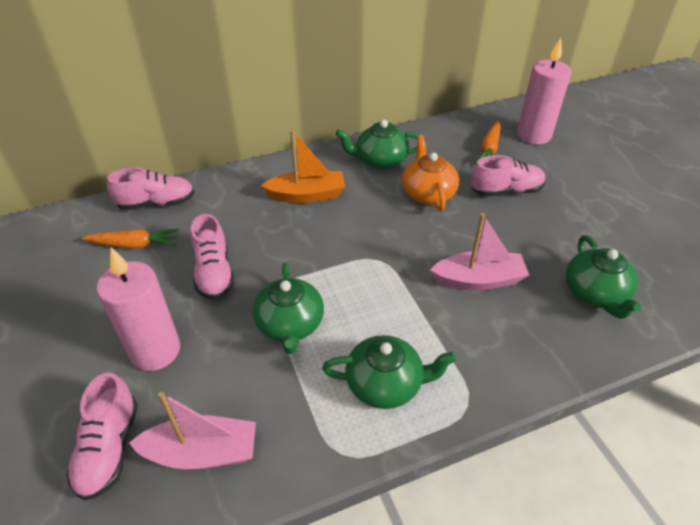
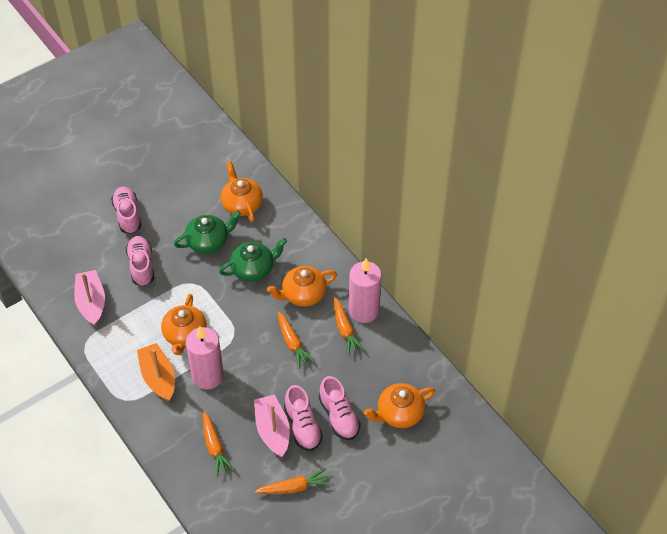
green teapot: 4 -> 2
orange carrot: 2 -> 4
orange teapot: 1 -> 4

